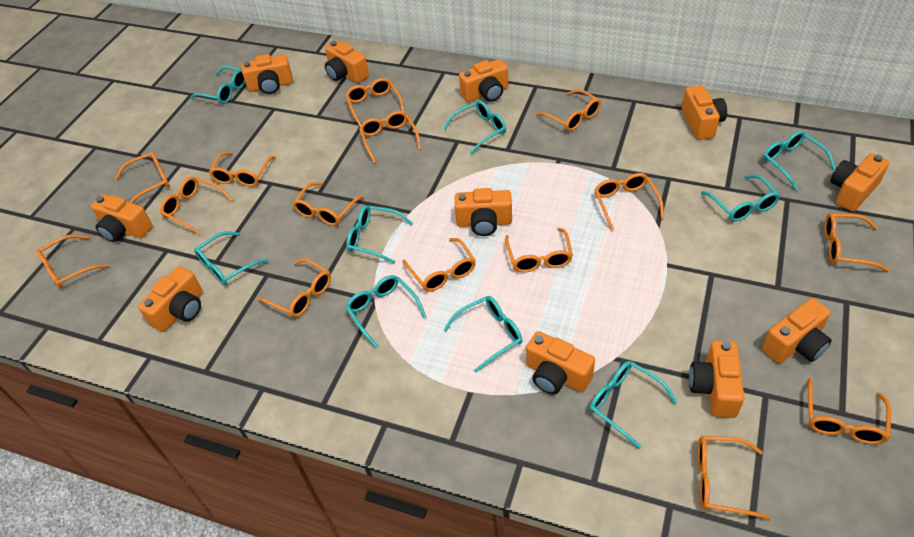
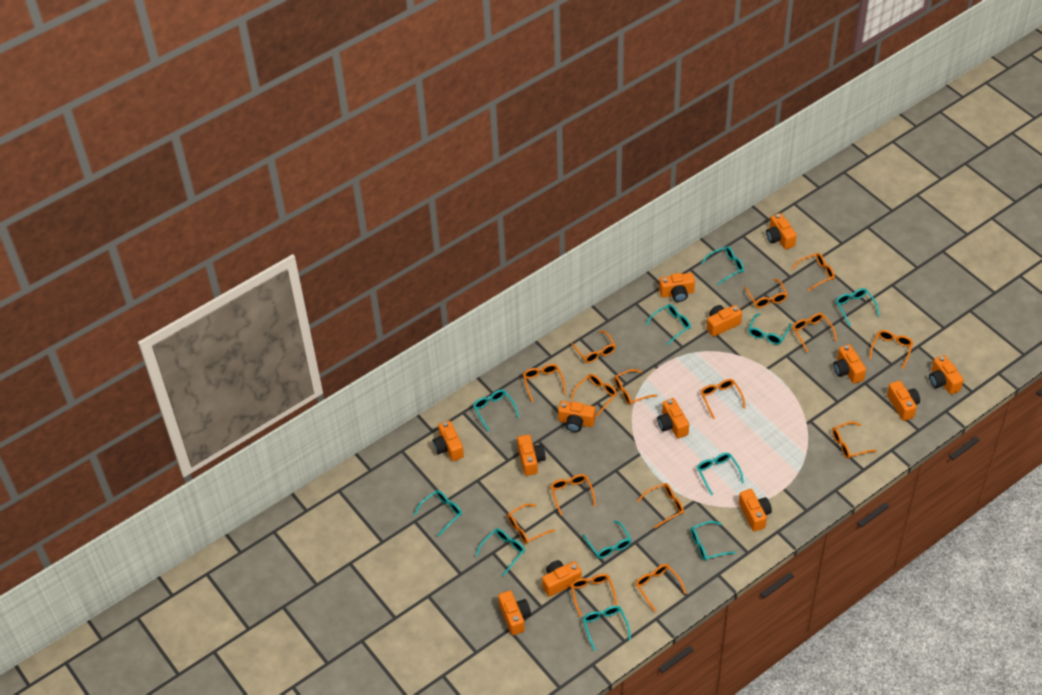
orange camera: 11 -> 13
turquoise glasses: 9 -> 11

